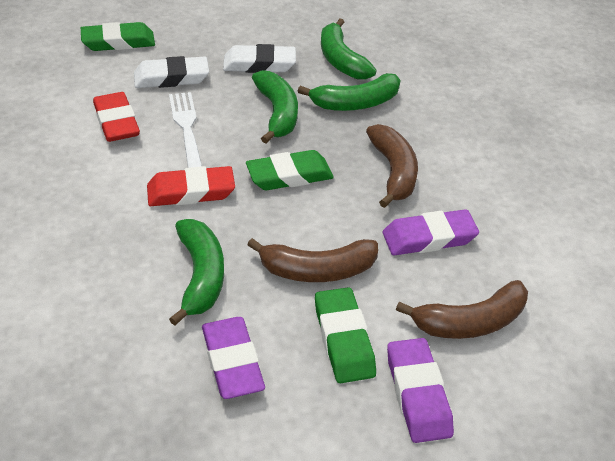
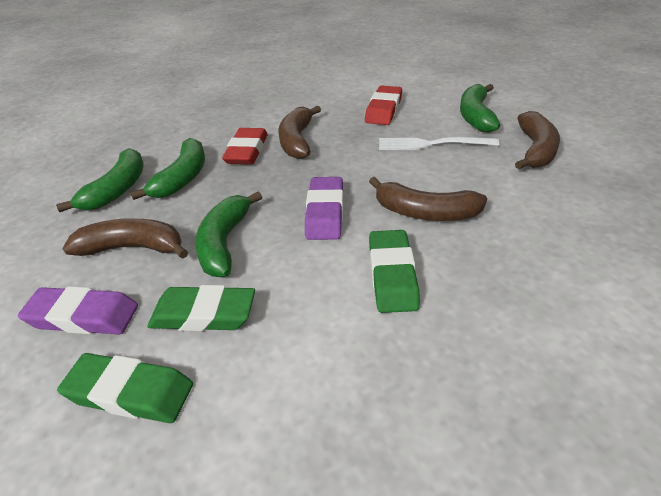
brown banana: 3 -> 4
purple eraser: 3 -> 2
white eraser: 2 -> 0

